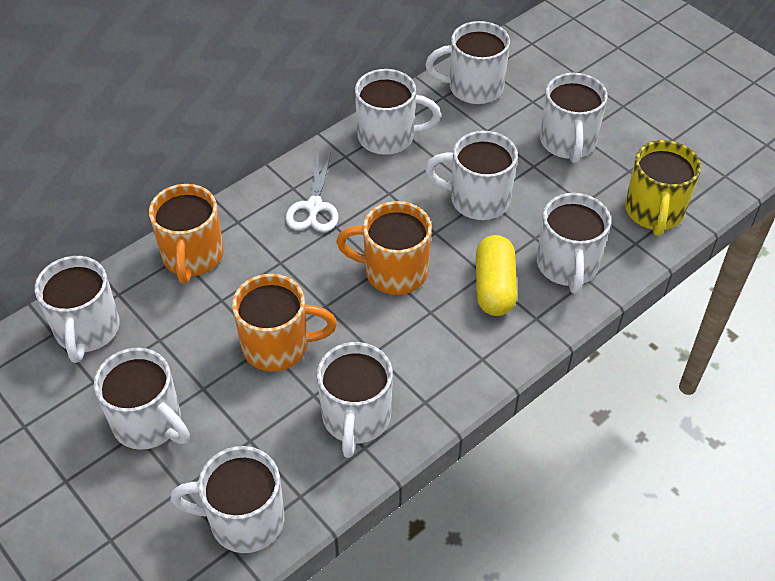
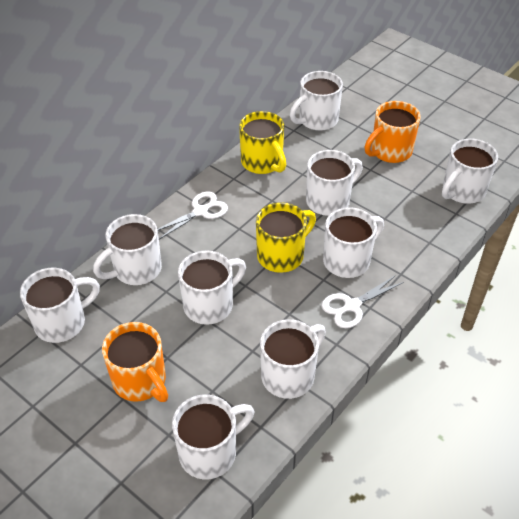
orange mug: 3 -> 2
white scissors: 1 -> 2
yellow capsule: 1 -> 0
yellow mug: 1 -> 2

